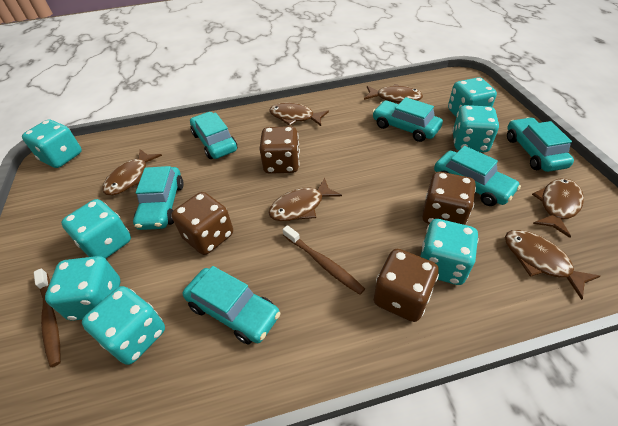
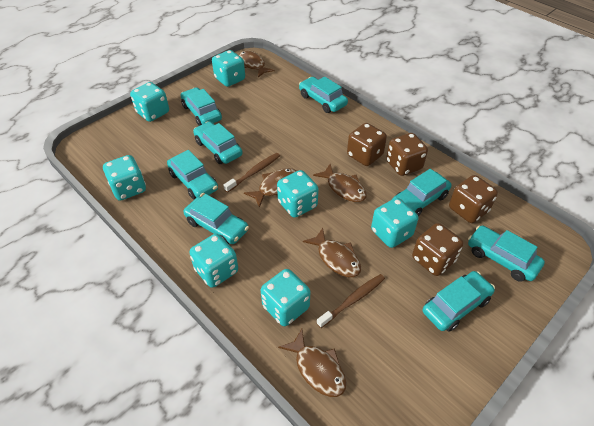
brown fish: 6 -> 5
turquoise car: 6 -> 8

